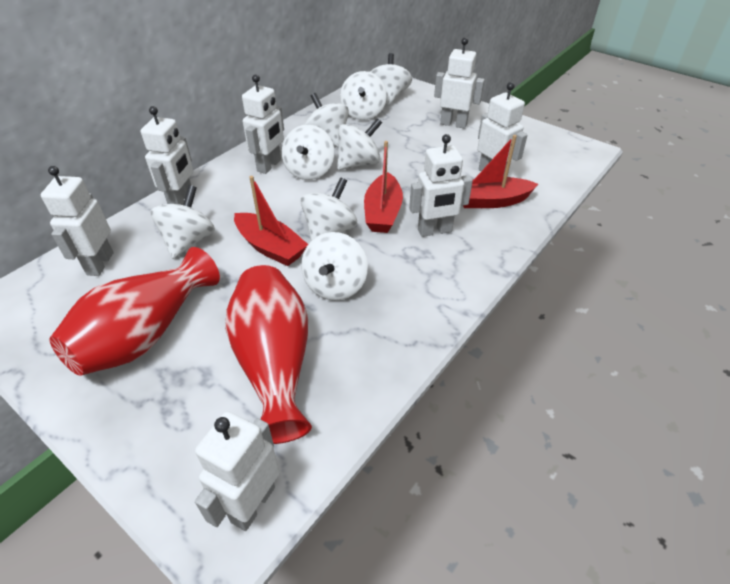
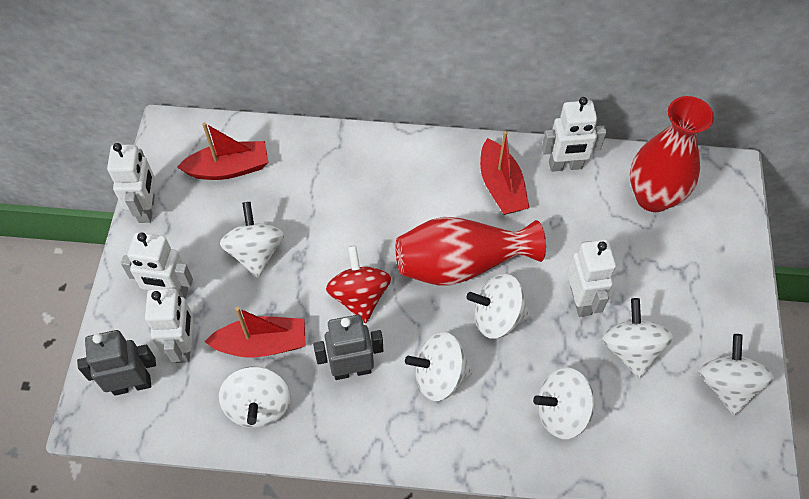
grey robot: 0 -> 2
red spinning top: 0 -> 1
white robot: 7 -> 5
white spinning top: 8 -> 7

